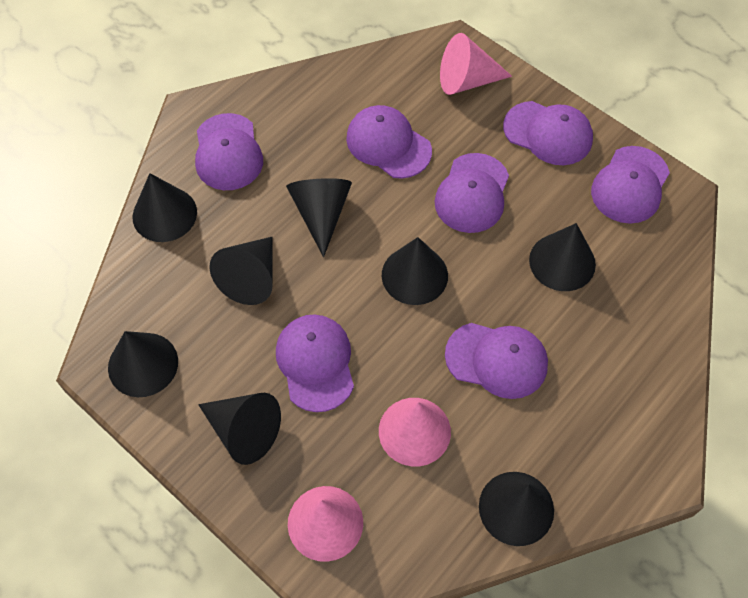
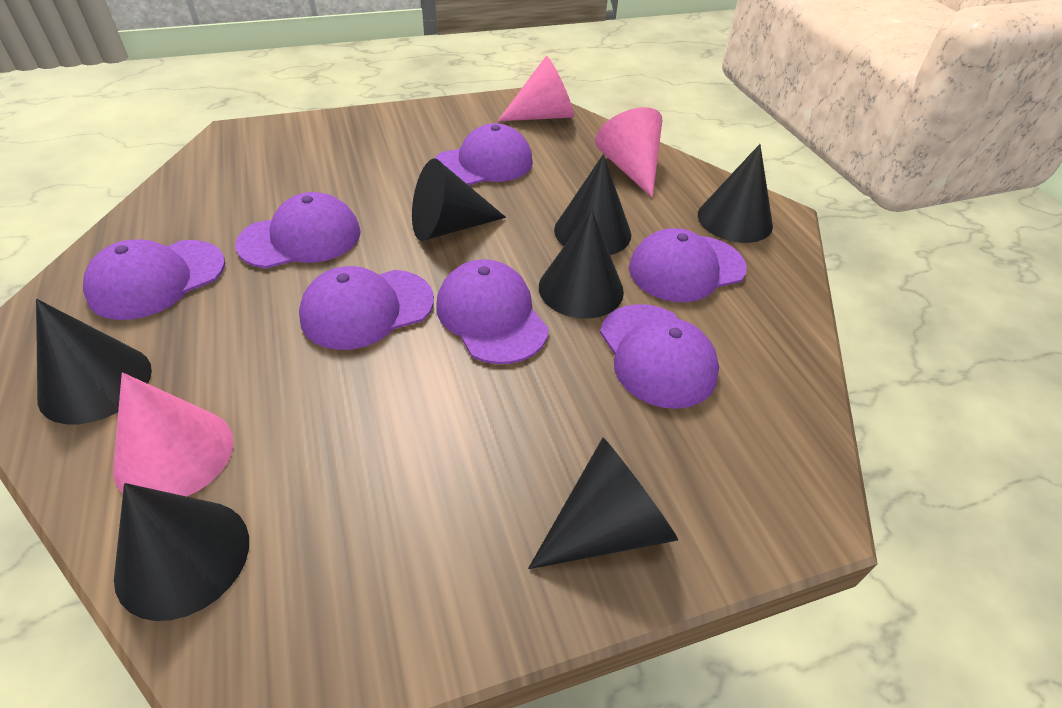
black cone: 8 -> 7

